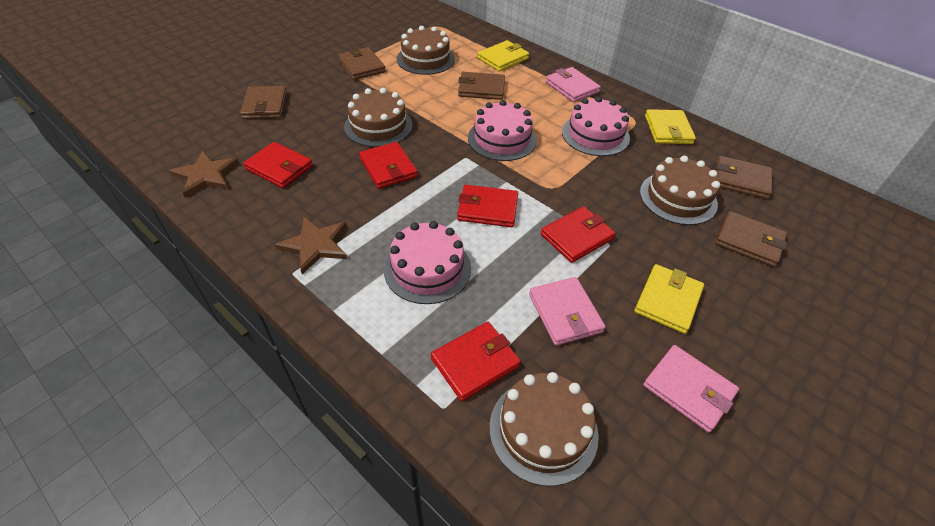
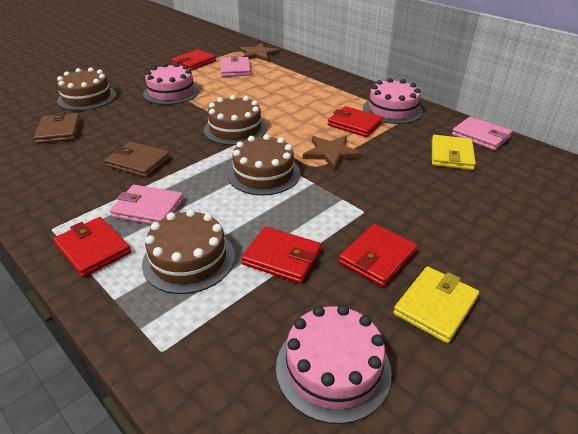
brown wallet: 5 -> 2
yellow wallet: 3 -> 2

